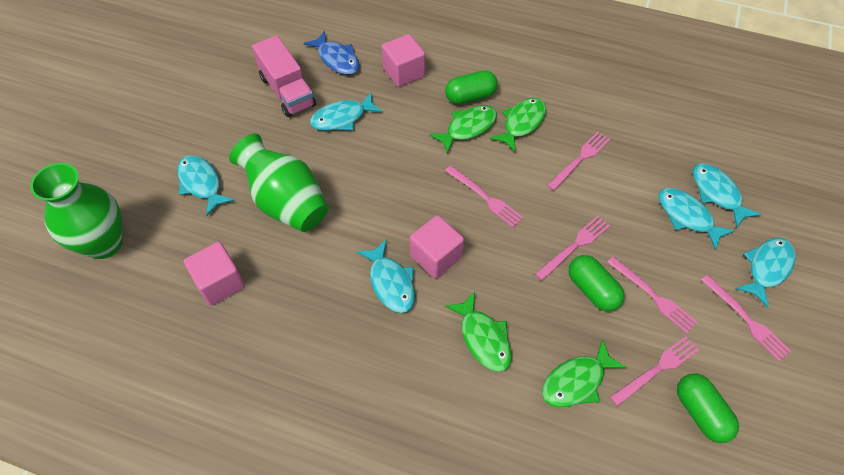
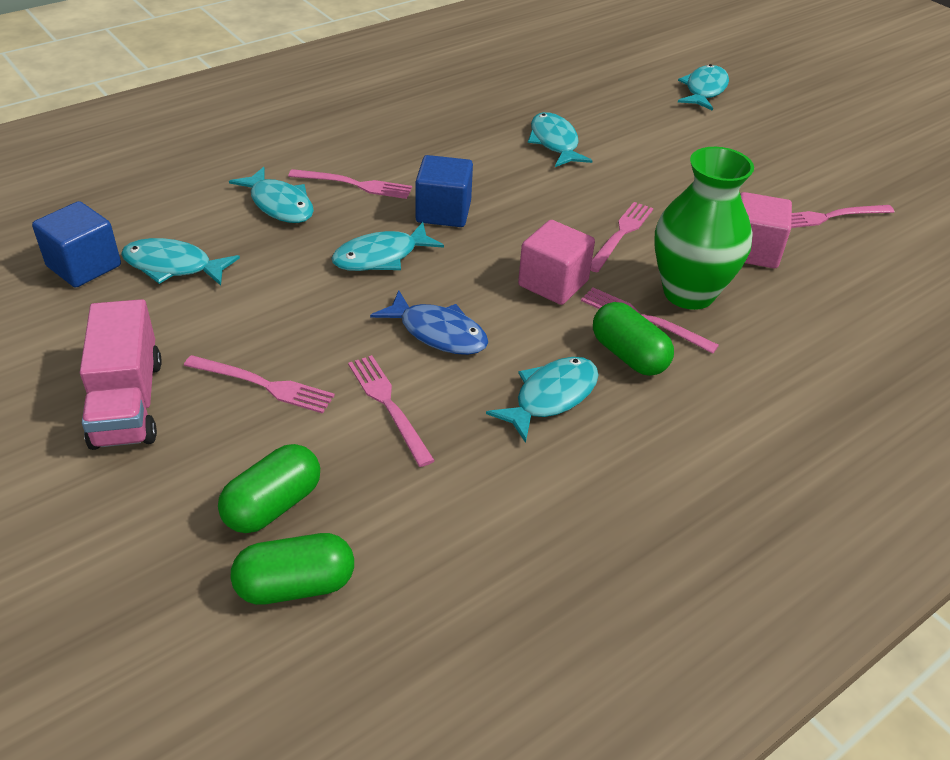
blue cube: 0 -> 2
green fish: 4 -> 0
green vase: 2 -> 1
pink cube: 3 -> 2

